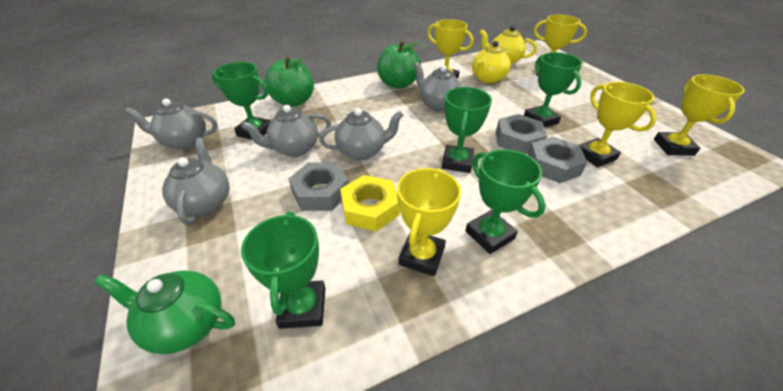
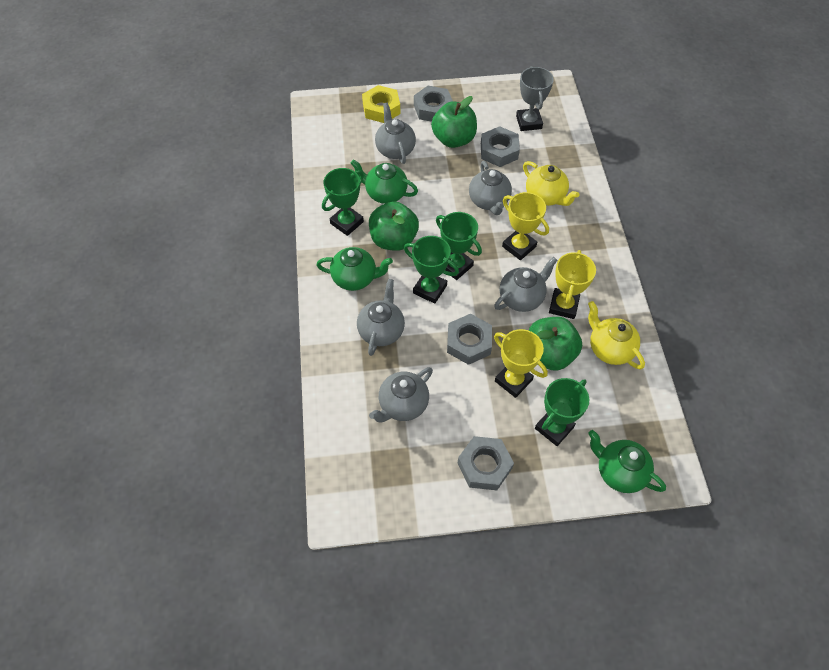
green apple: 2 -> 3
green teapot: 1 -> 3
green trophy: 5 -> 4
grey nut: 3 -> 4
grey trophy: 0 -> 1
yellow trophy: 5 -> 3

